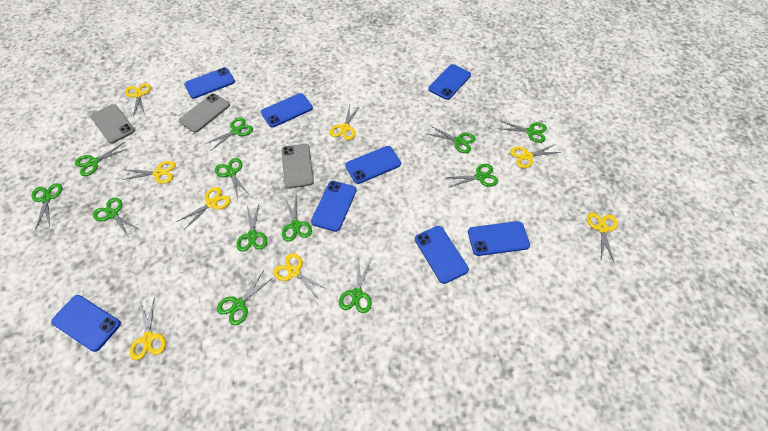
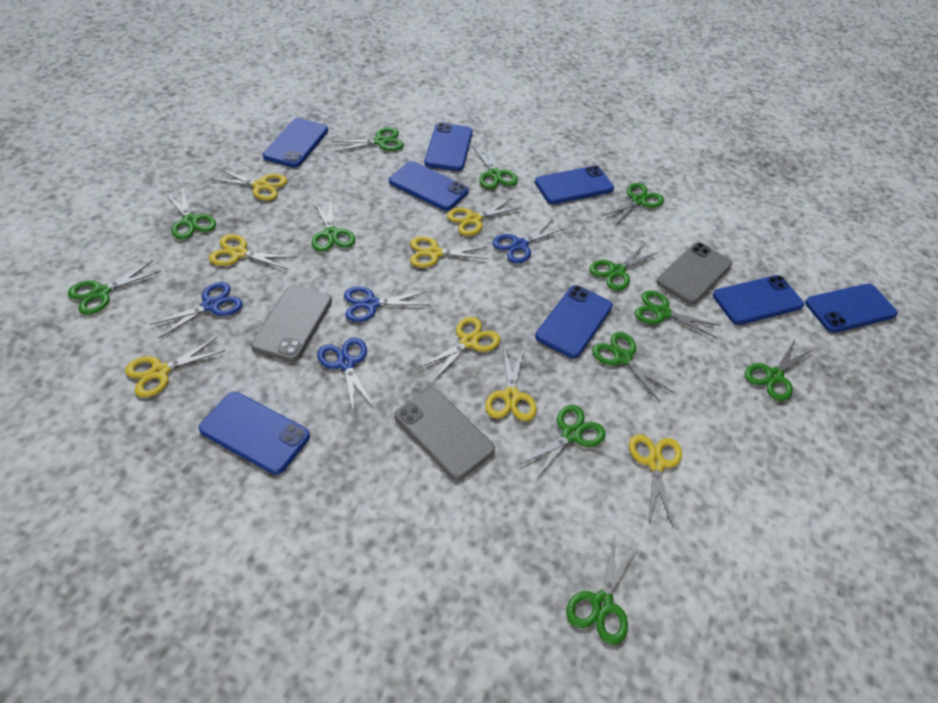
blue scissors: 0 -> 4

